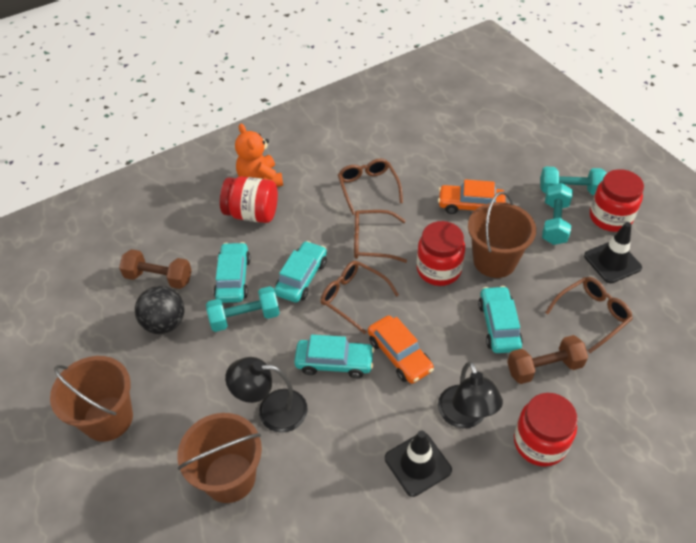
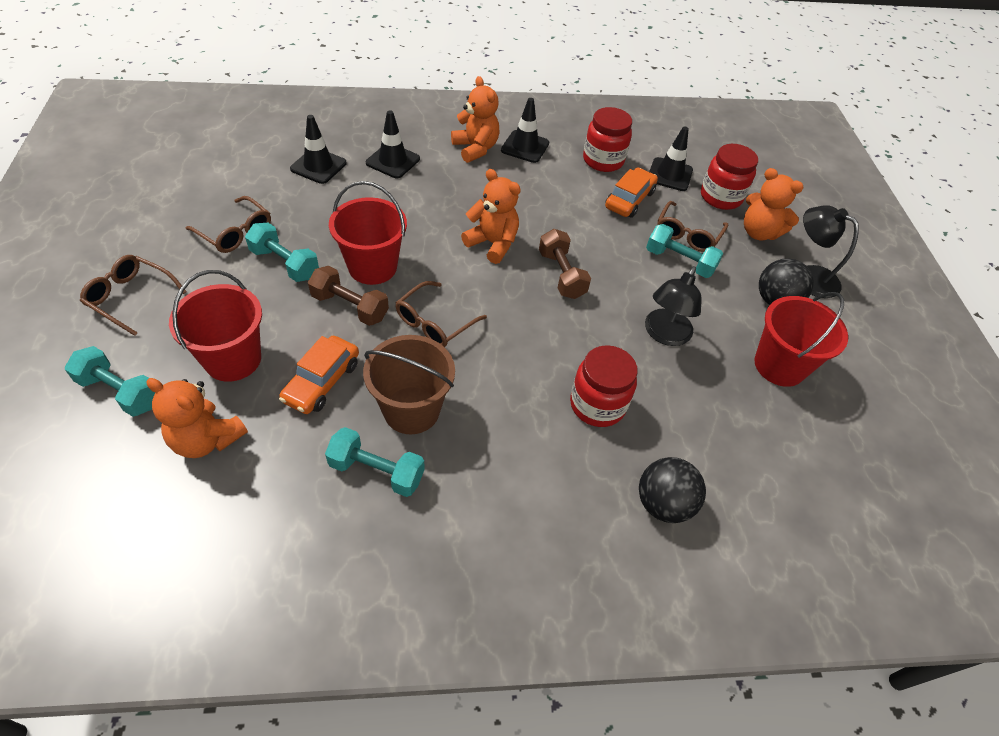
black ball: 1 -> 2
black traffic cone: 2 -> 4
brown bucket: 3 -> 1
orange teddy bear: 1 -> 4
red bucket: 0 -> 3
red jar: 4 -> 3
turquoise car: 4 -> 0
turquoise dumbbell: 3 -> 4

